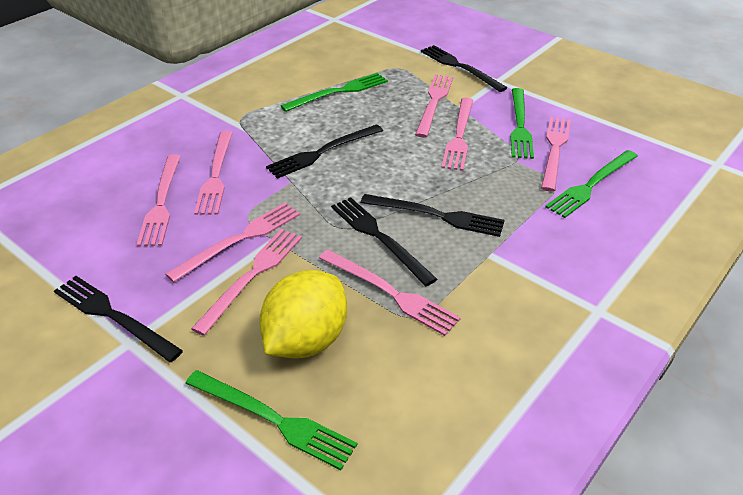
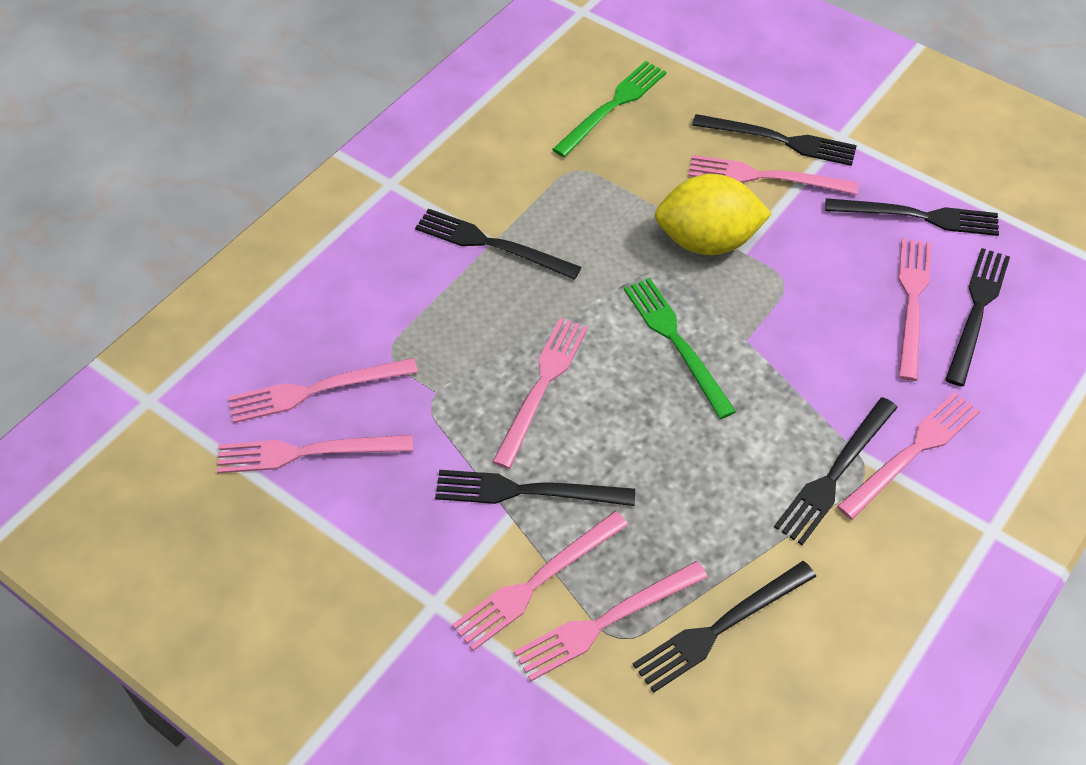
black fork: 5 -> 7
green fork: 4 -> 2

